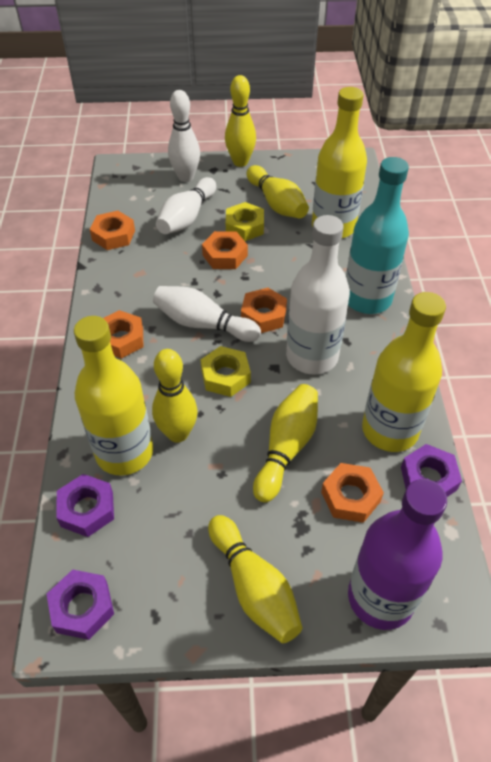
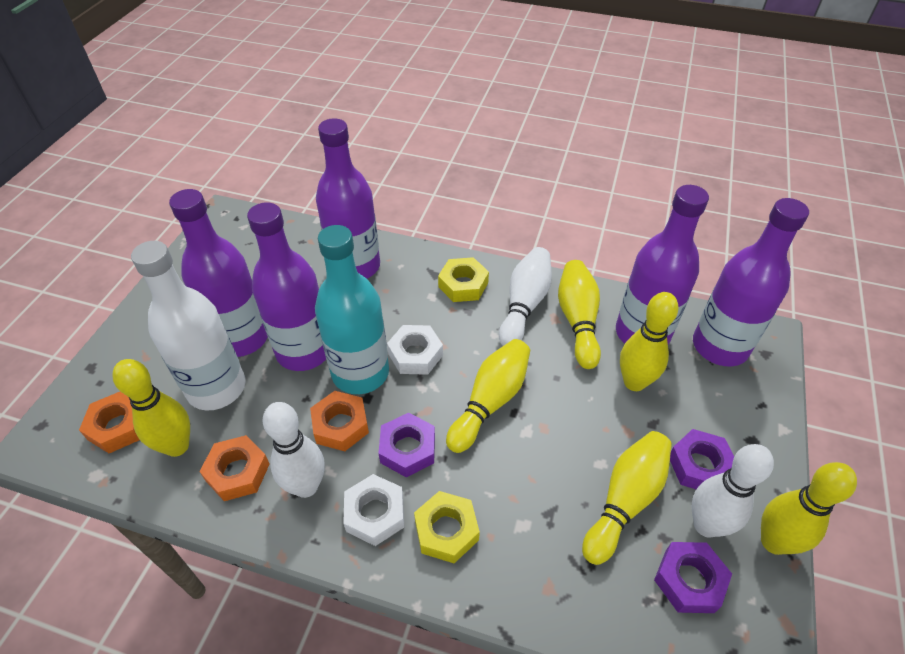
orange nut: 5 -> 3
purple bottle: 1 -> 5
white nut: 0 -> 2
yellow bottle: 3 -> 0
yellow bowling pin: 5 -> 6

